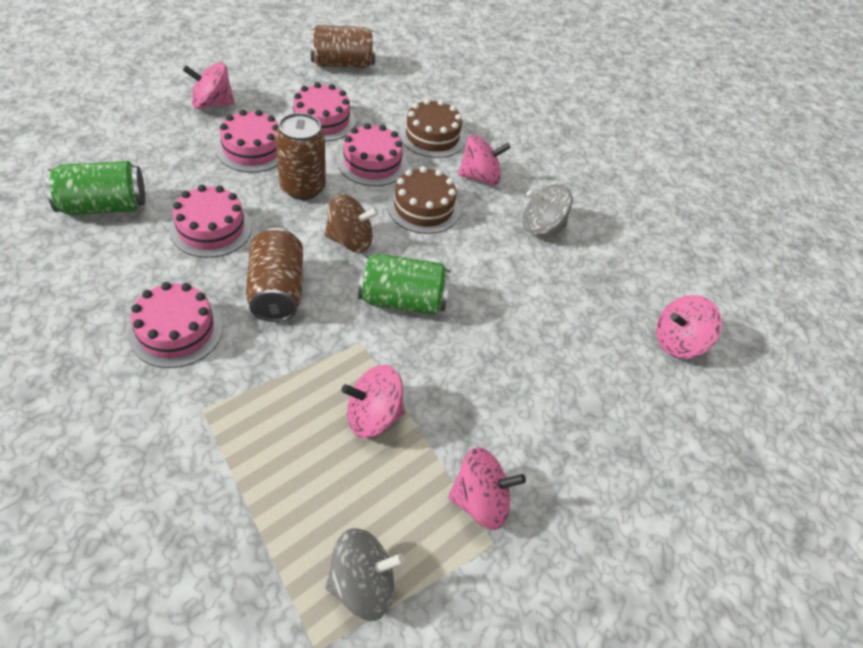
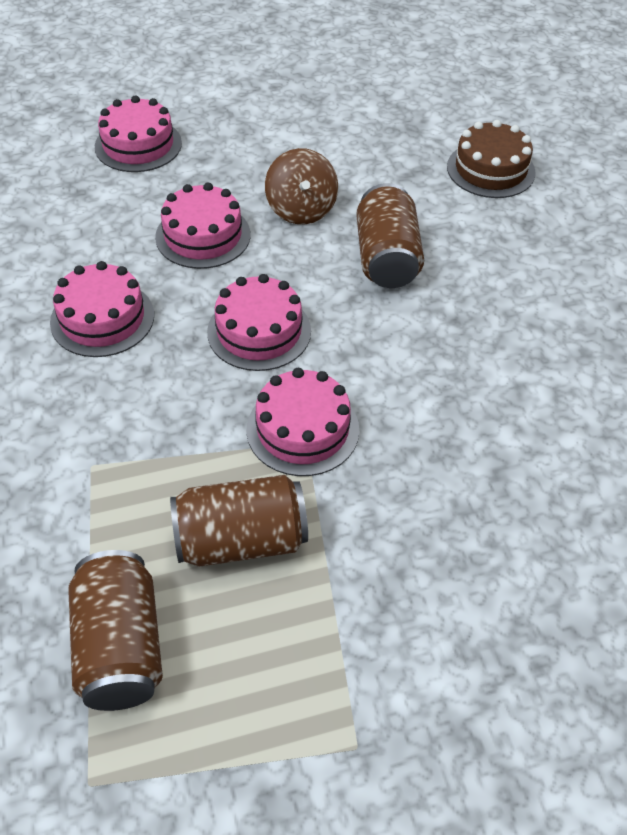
brown cake: 2 -> 1
green can: 2 -> 0
grey spinning top: 2 -> 0
pink spinning top: 5 -> 0

